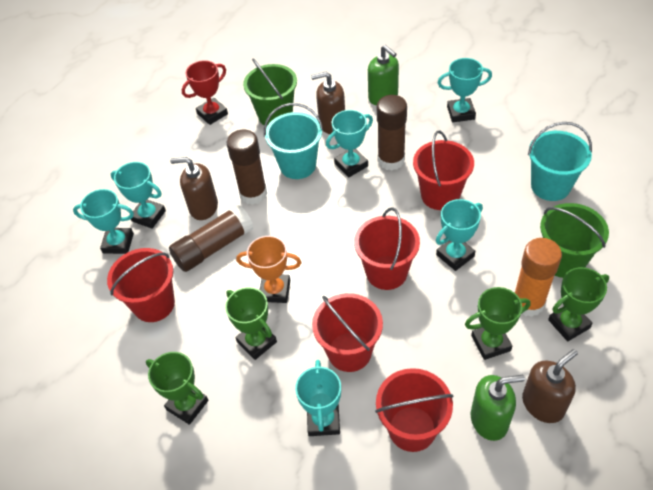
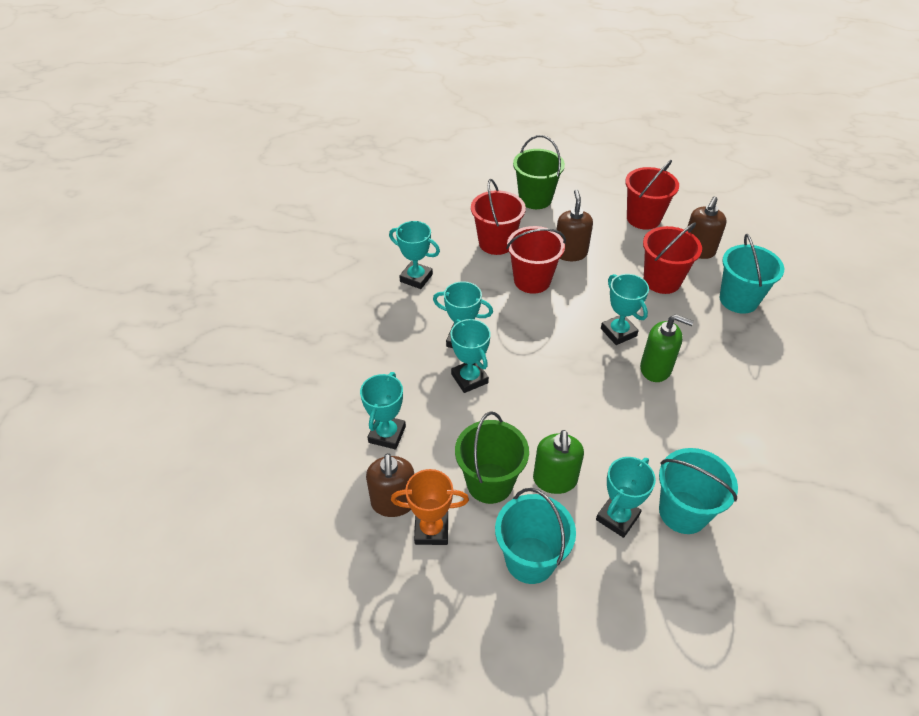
brown glue stick: 3 -> 0
green trophy: 4 -> 0
orange glue stick: 1 -> 0
red bucket: 5 -> 4
red trophy: 1 -> 0
turquoise bucket: 2 -> 3

